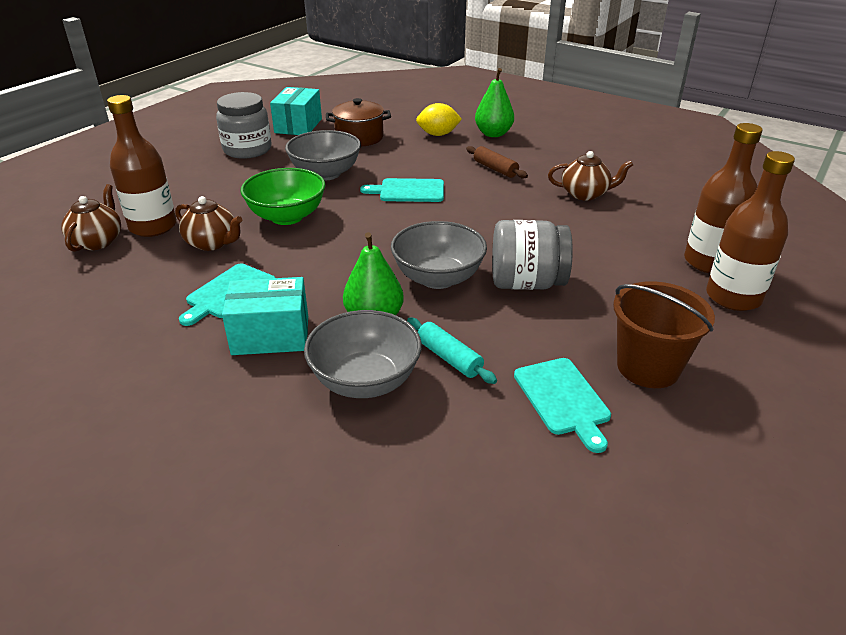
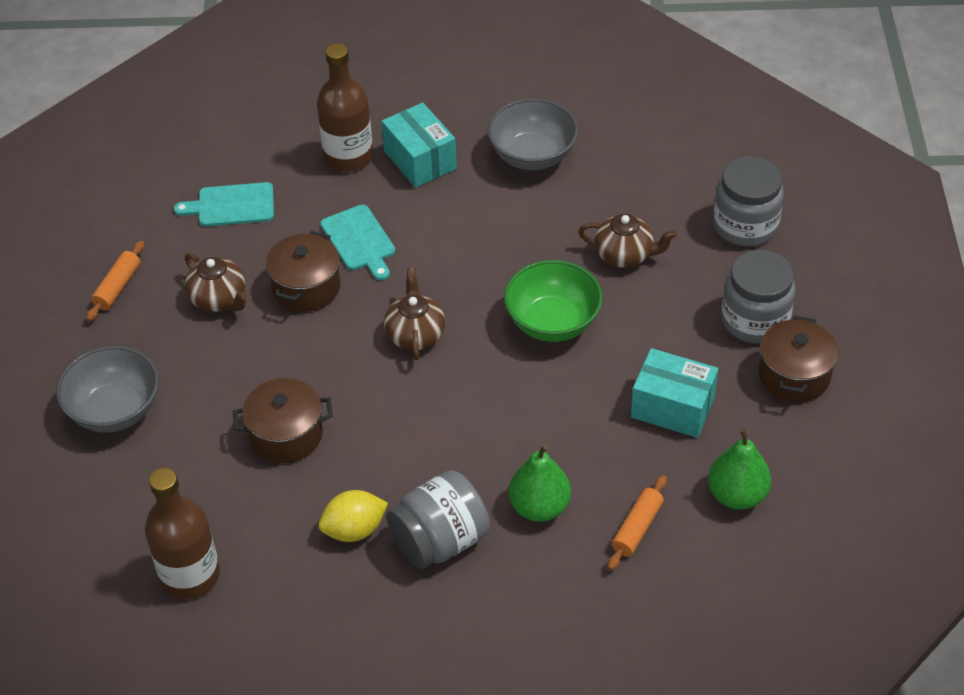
brown bottle: 3 -> 2
brown bucket: 1 -> 0
brown pot: 1 -> 3
brown rolling pin: 1 -> 0
grey bowl: 3 -> 2
grey jar: 2 -> 3
orange rolling pin: 0 -> 2
turquoise cutting board: 3 -> 2
turquoise rolling pin: 1 -> 0

